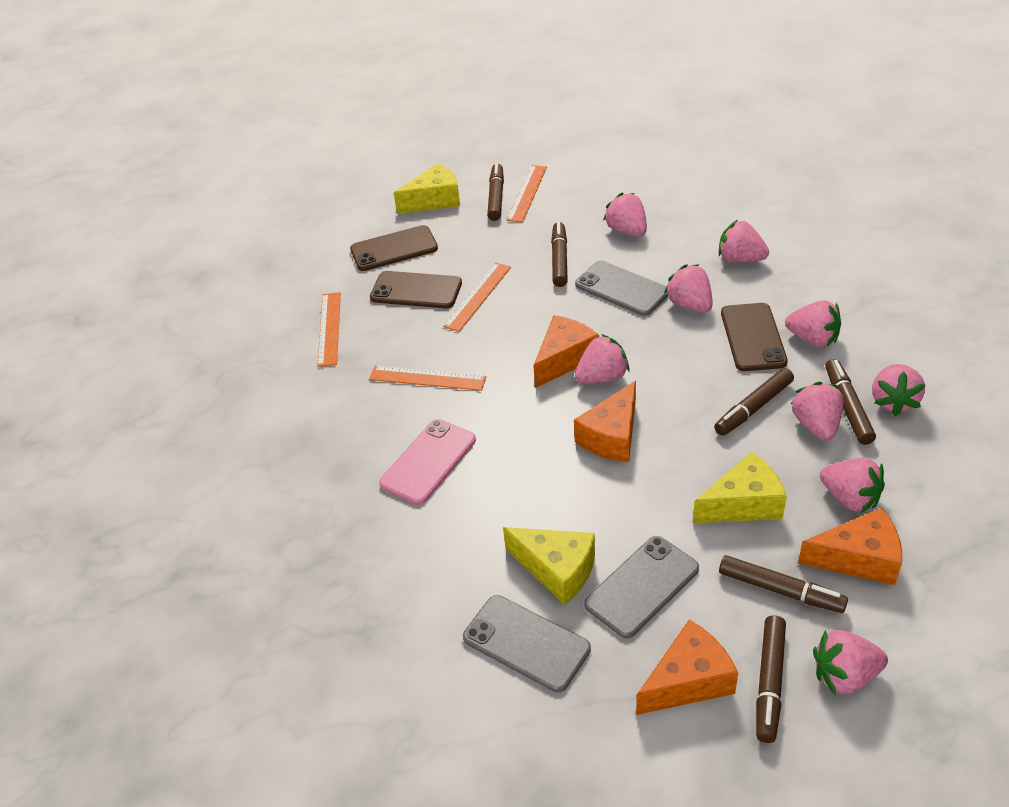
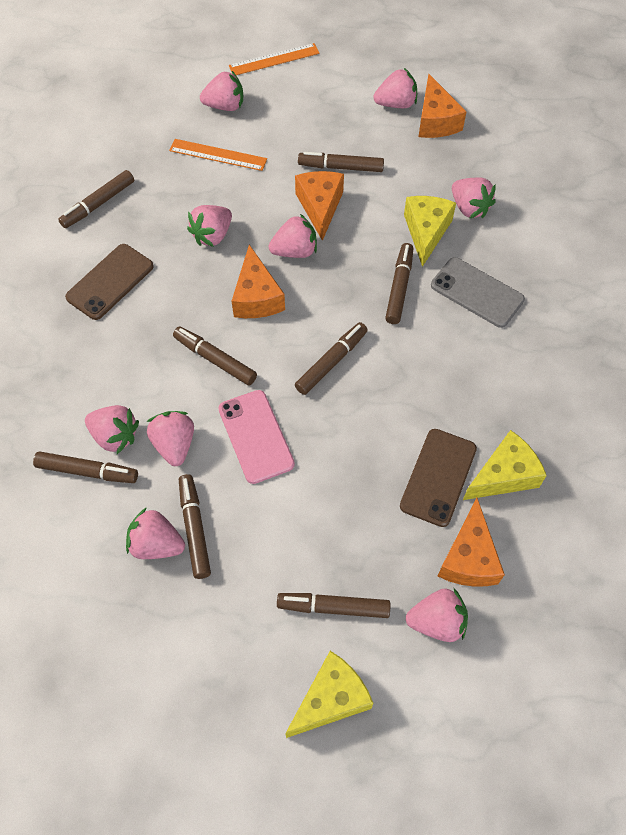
brown marker: 6 -> 8
brown phone: 3 -> 2
grey phone: 3 -> 1
orange ruler: 4 -> 2

